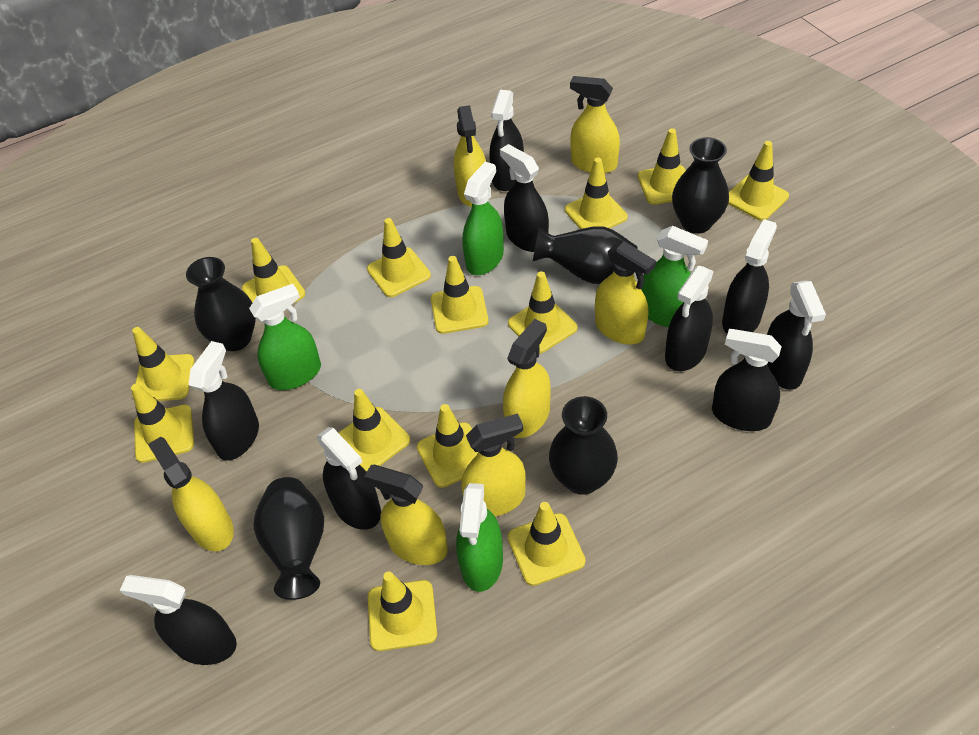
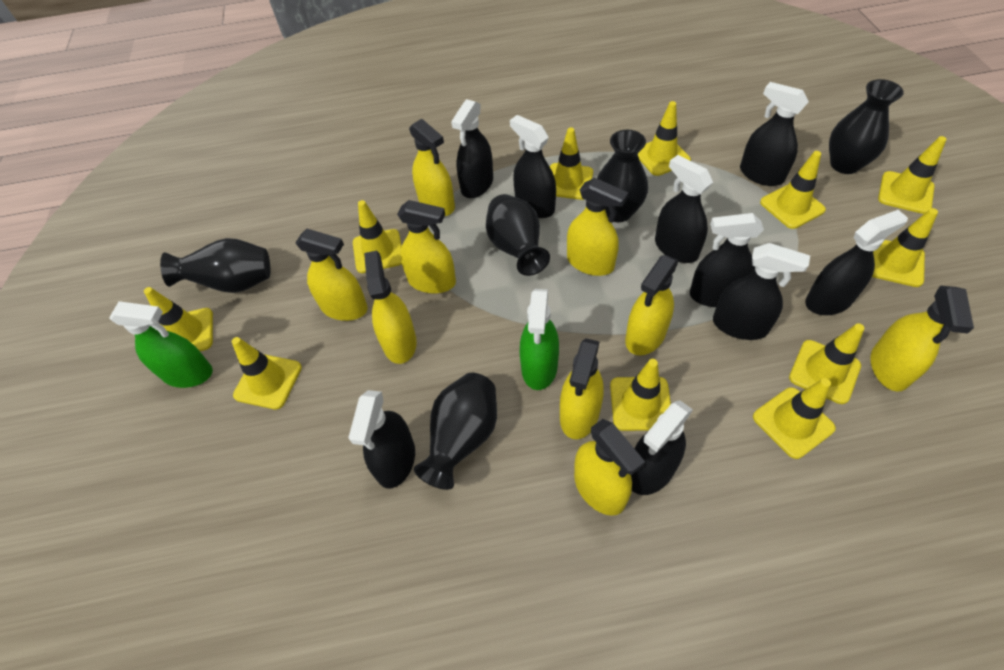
green spray bottle: 4 -> 2
yellow spray bottle: 7 -> 9
yellow traffic cone: 13 -> 11

